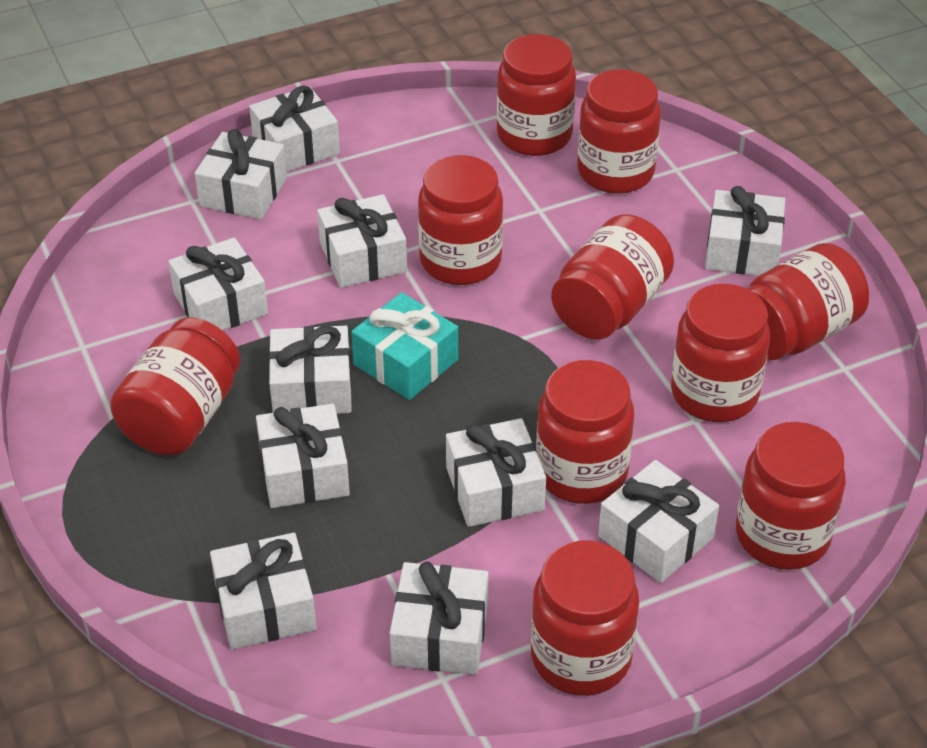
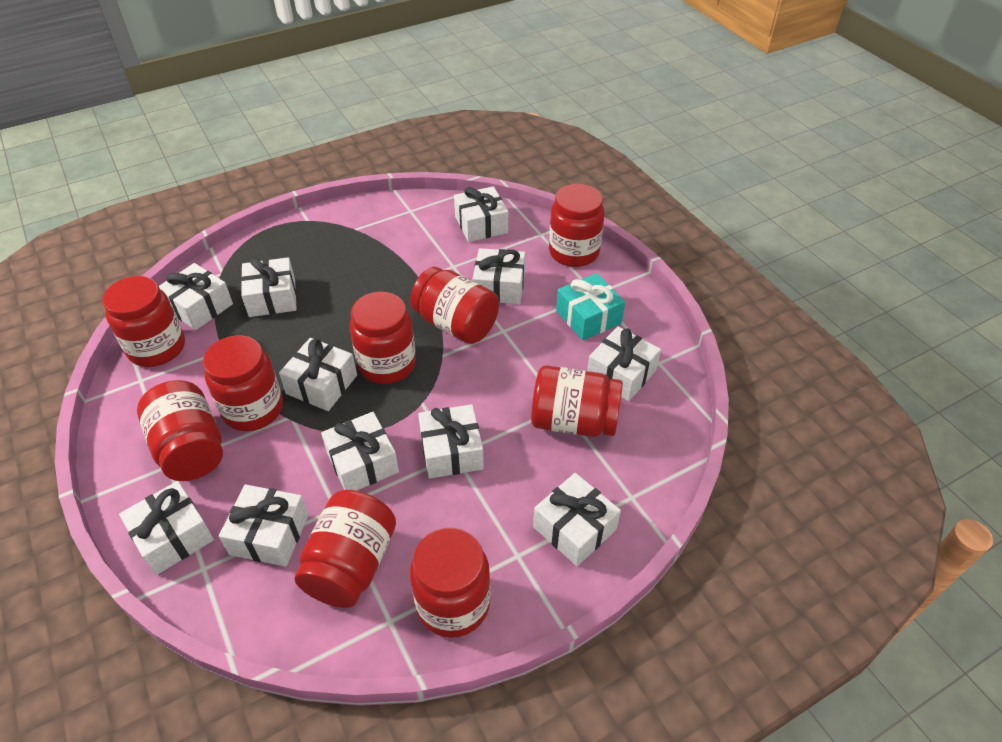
red jar: 10 -> 9

